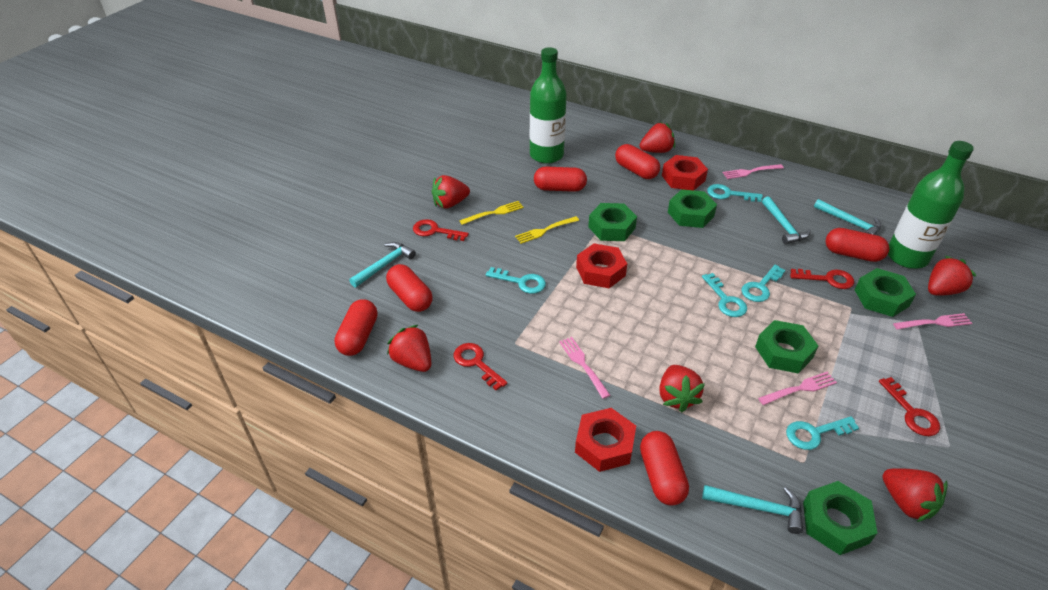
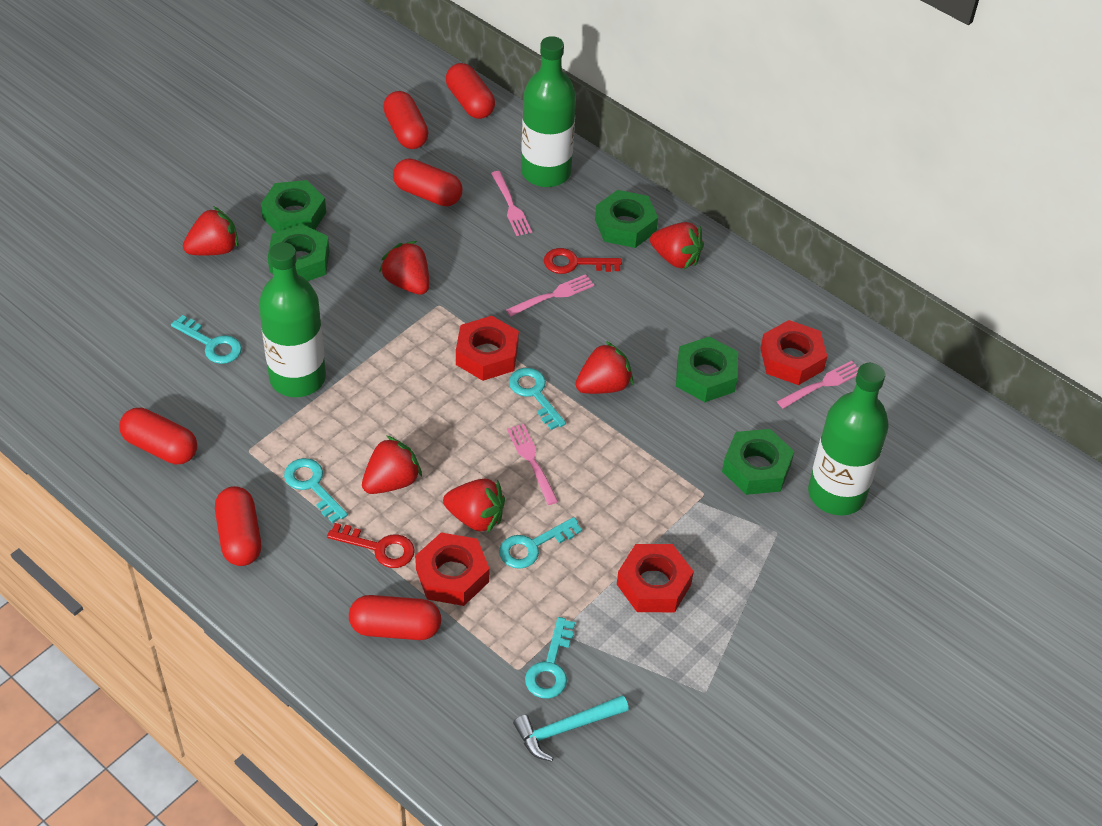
green bottle: 2 -> 3
red key: 4 -> 2
red nut: 3 -> 4
turquoise hammer: 4 -> 1
yellow fork: 2 -> 0

